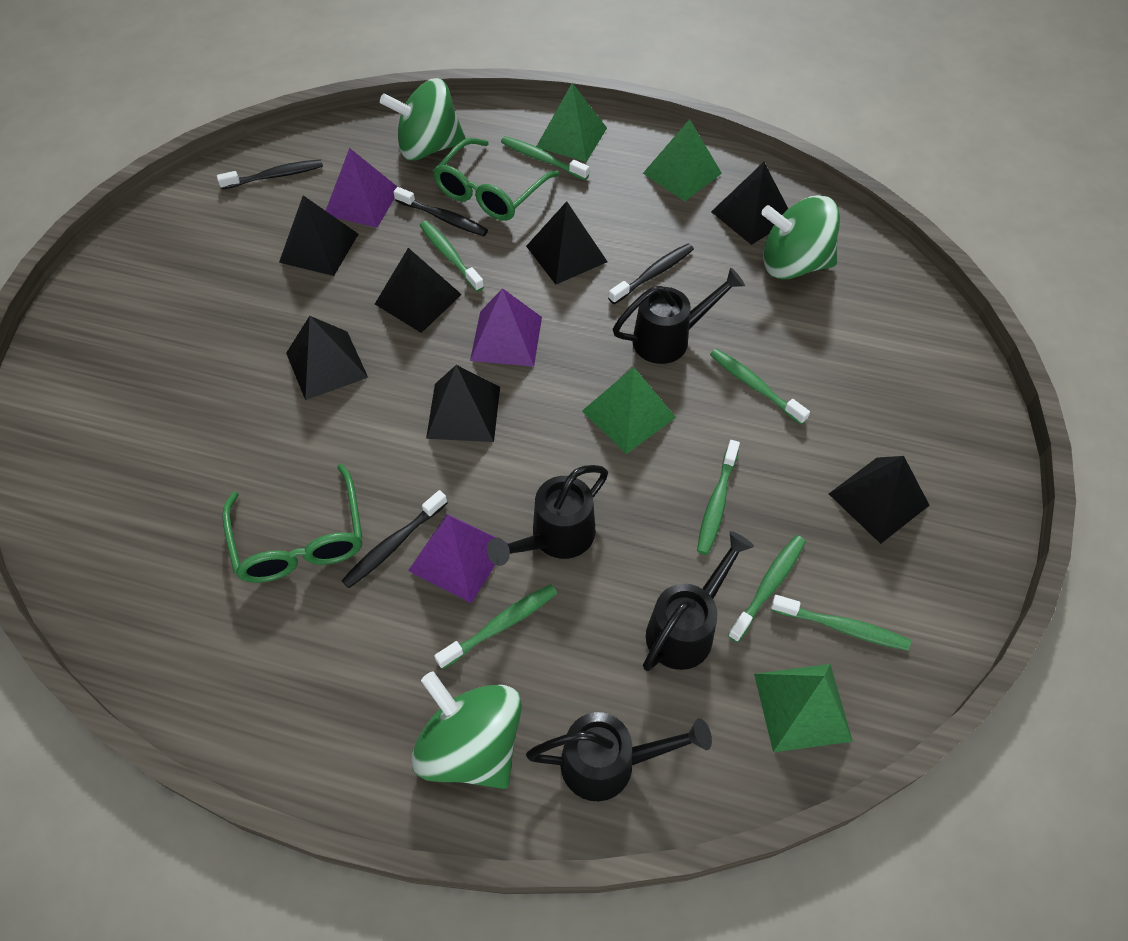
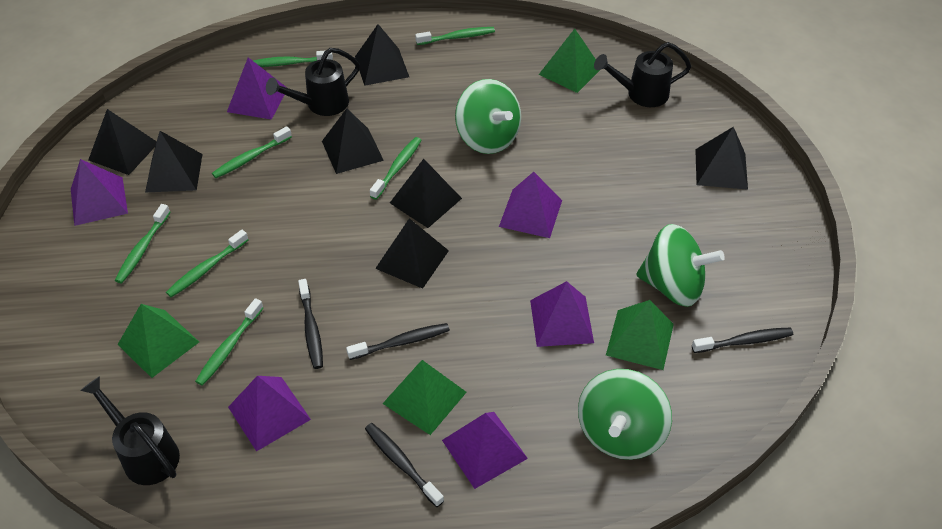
black watering can: 4 -> 3
green glasses: 2 -> 0
purple pyramid: 3 -> 6

